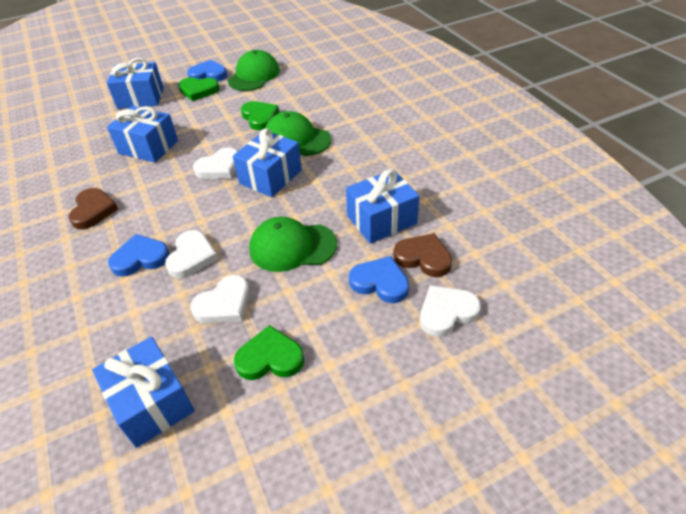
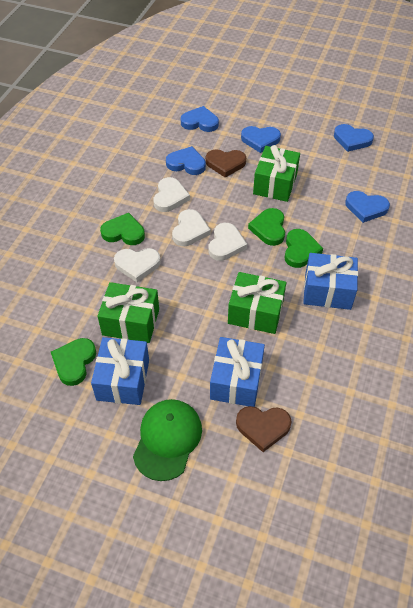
blue gift: 5 -> 3
blue heart: 3 -> 5
green cap: 3 -> 1
green gift: 0 -> 3
green heart: 3 -> 4

